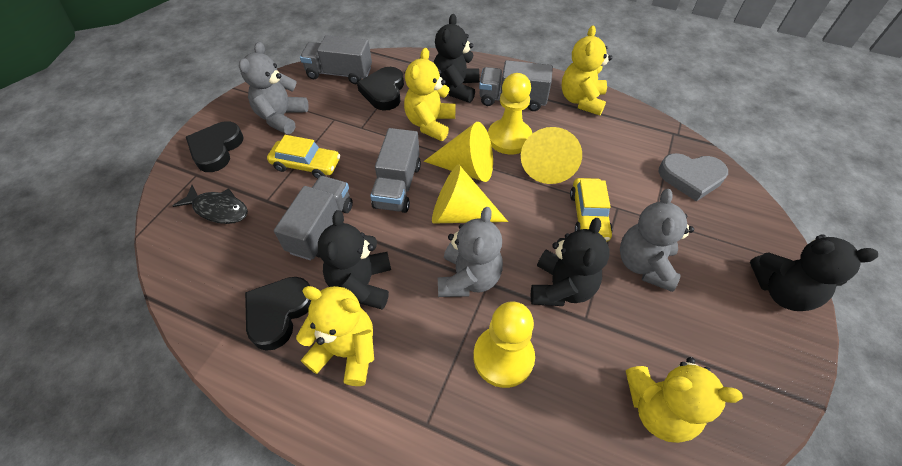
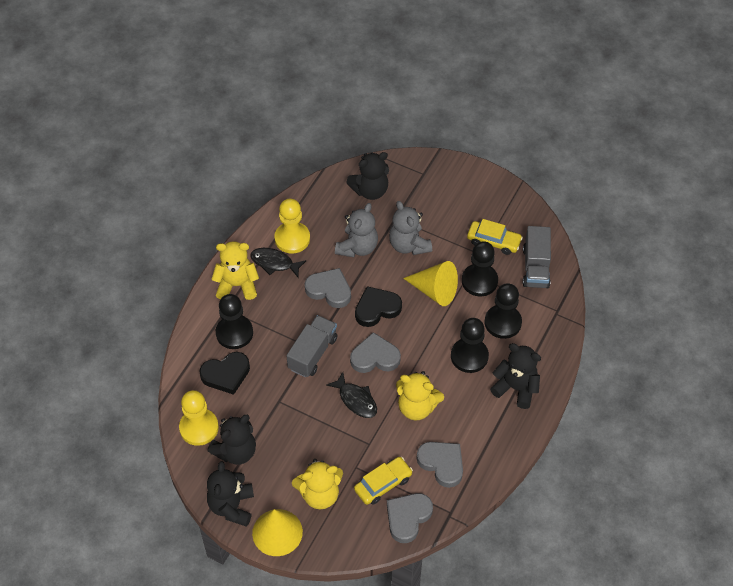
black fish: 1 -> 2
black heart: 3 -> 2
black pawn: 0 -> 4
grey heart: 1 -> 4
grey teddy bear: 3 -> 2
grey truck: 4 -> 2
yellow cone: 3 -> 2
yellow teddy bear: 4 -> 3

